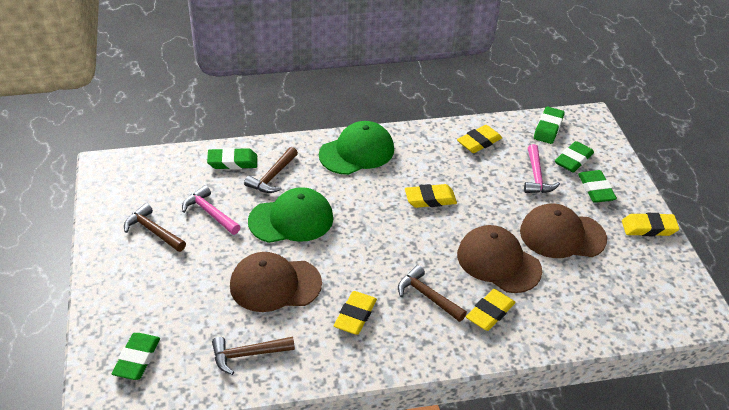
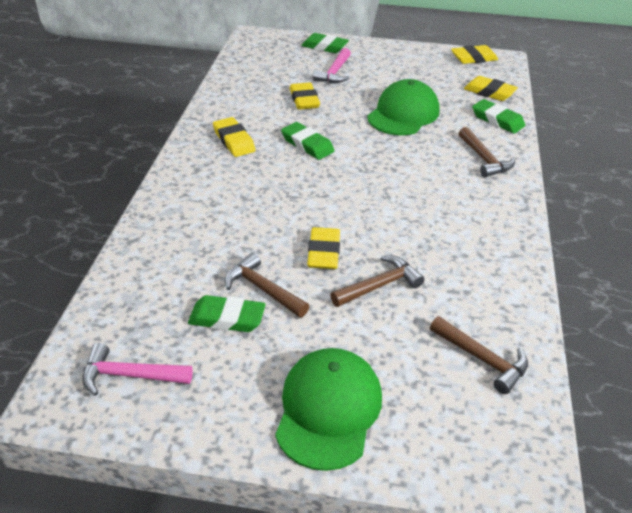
brown cap: 3 -> 0
green eraser: 5 -> 4

